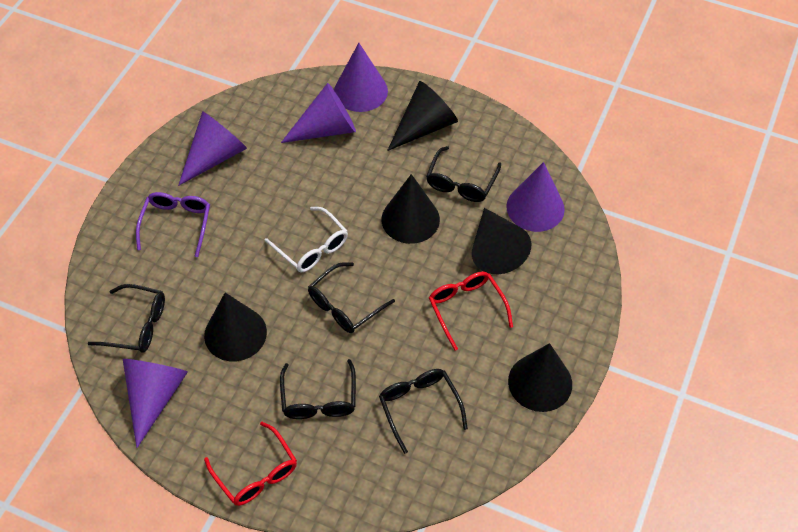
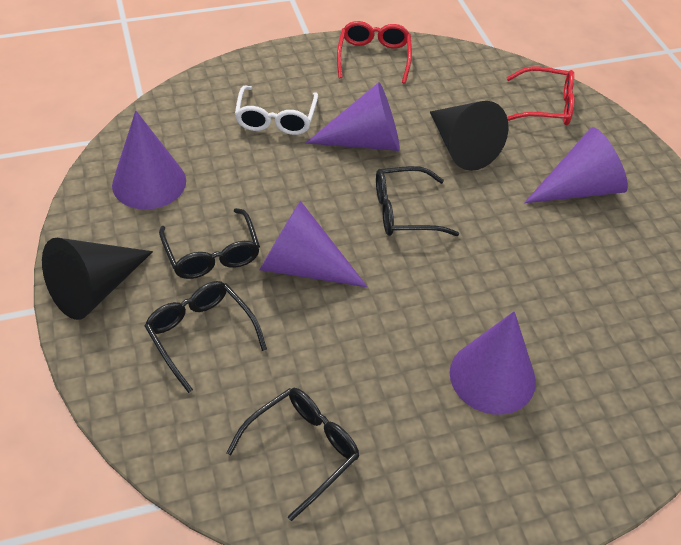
black cone: 5 -> 2
black glasses: 5 -> 4
purple glasses: 1 -> 0

